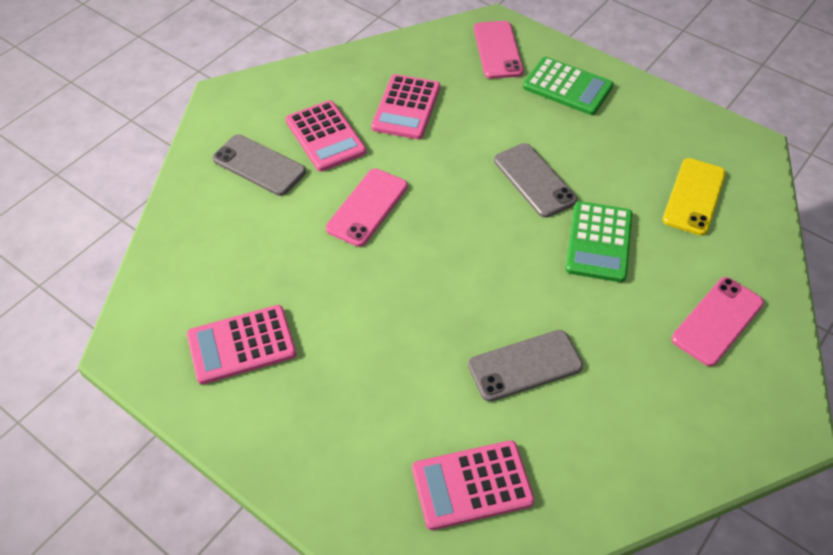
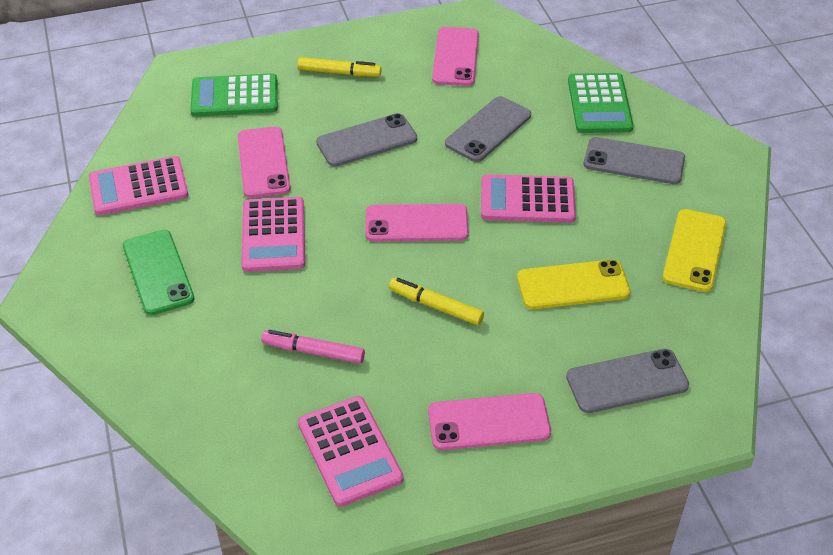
green phone: 0 -> 1
grey phone: 3 -> 4
pink marker: 0 -> 1
pink phone: 3 -> 4
yellow marker: 0 -> 2
yellow phone: 1 -> 2

